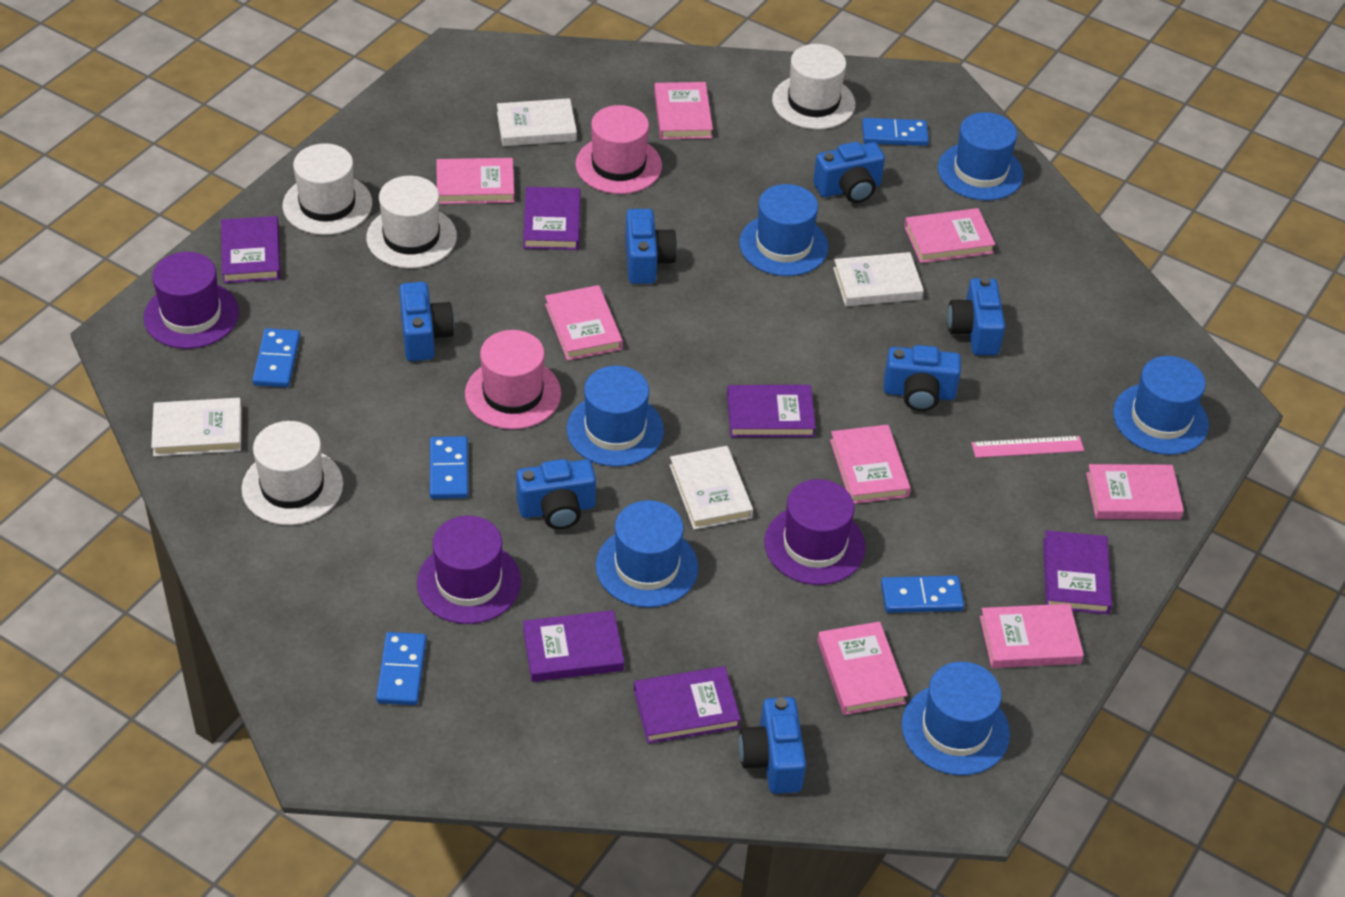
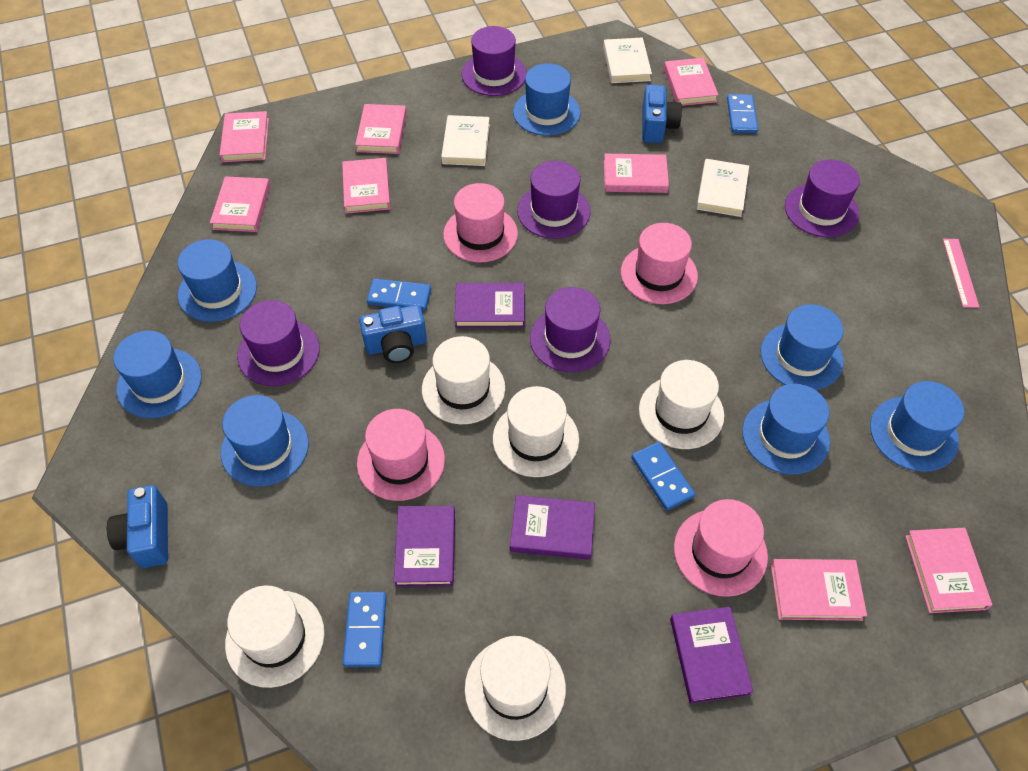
blue camera: 7 -> 3
blue domino: 5 -> 4
blue hat: 6 -> 7
pink hat: 2 -> 4
purple book: 6 -> 4
purple hat: 3 -> 5
white book: 4 -> 3
white hat: 4 -> 5

